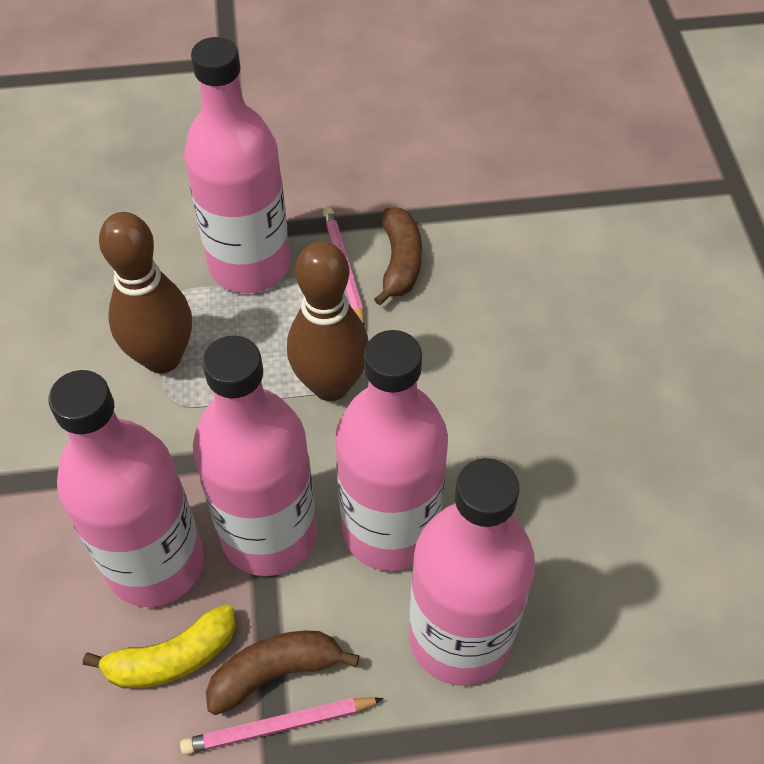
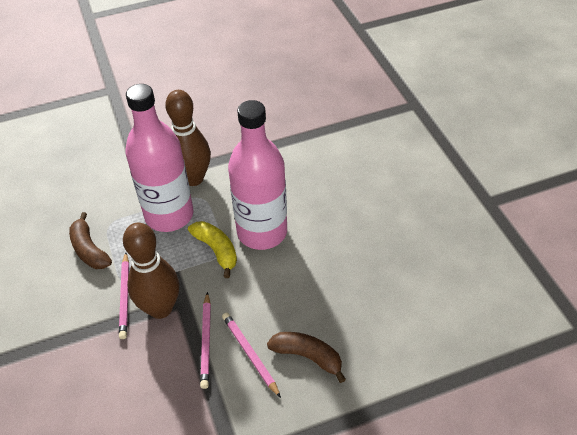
pink bottle: 5 -> 2
pink pencil: 2 -> 3

